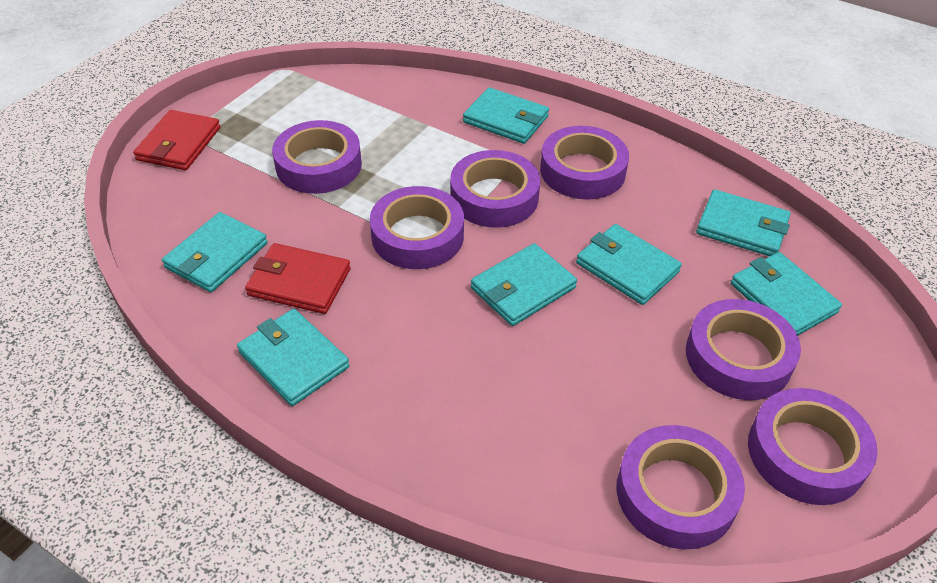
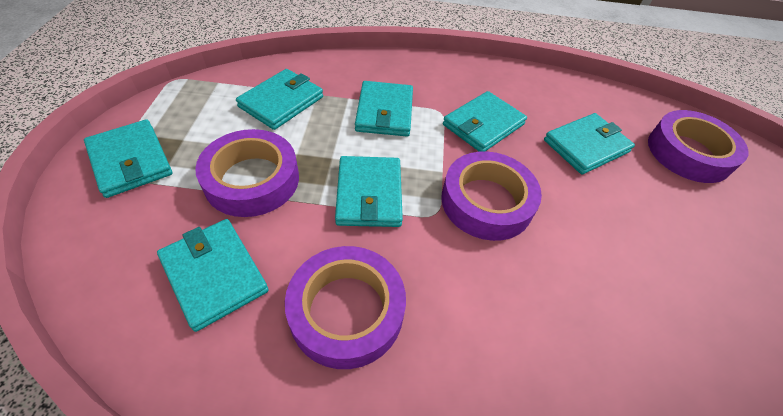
purple tape: 7 -> 4
red wallet: 2 -> 0

